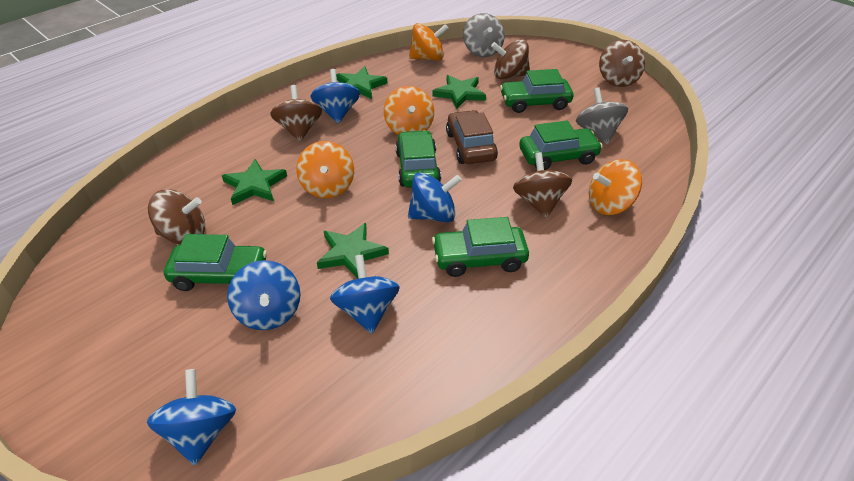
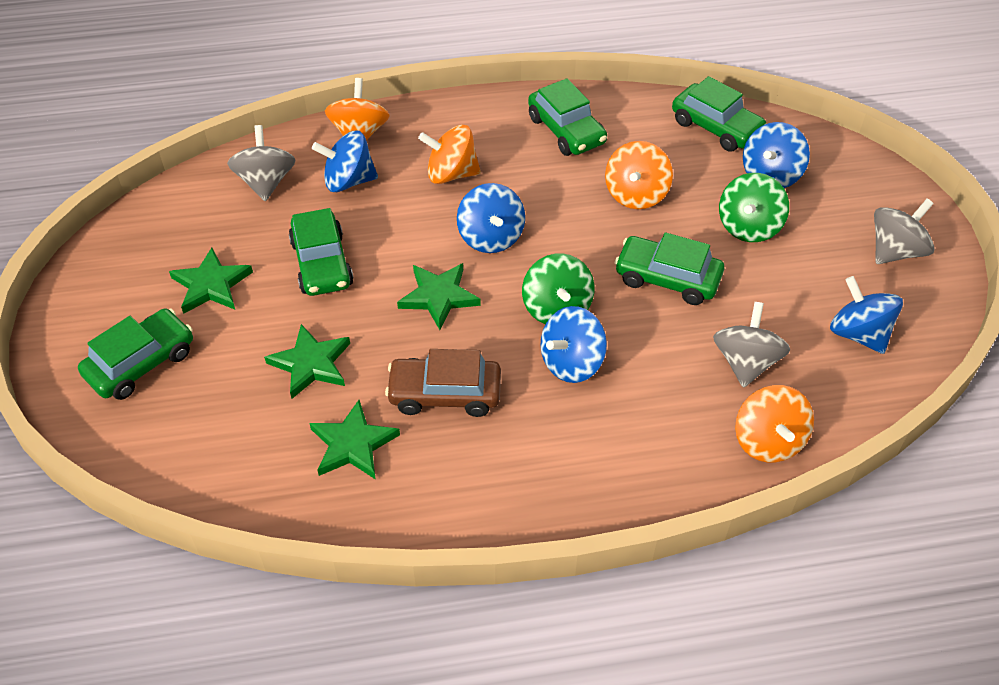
brown spinning top: 5 -> 0
green spinning top: 0 -> 2
grey spinning top: 2 -> 3

